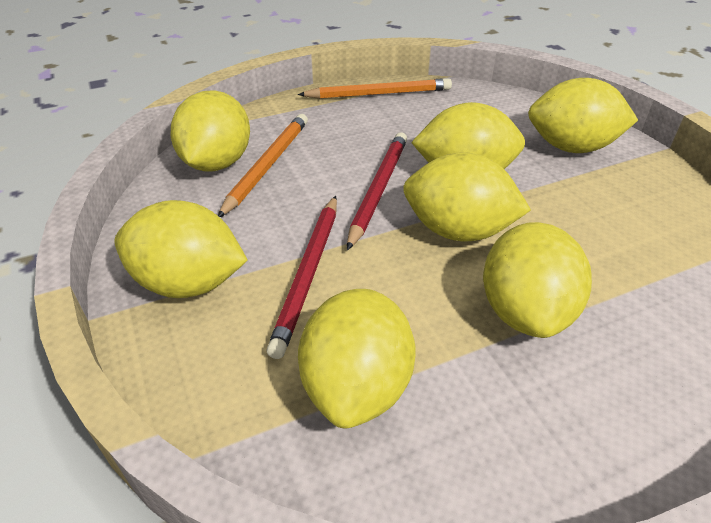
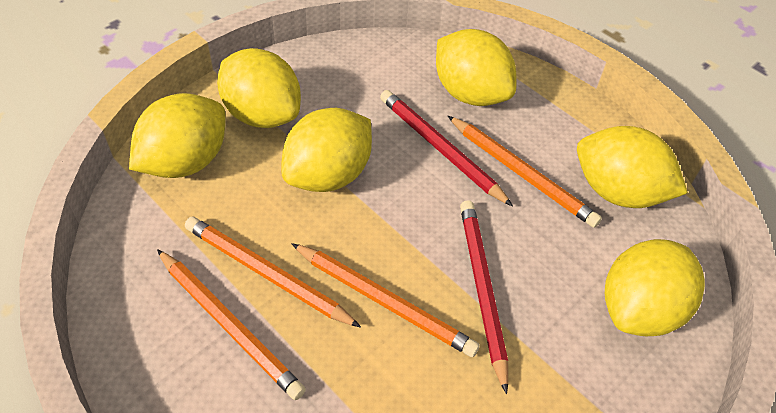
orange pencil: 2 -> 4
yellow lemon: 7 -> 6

